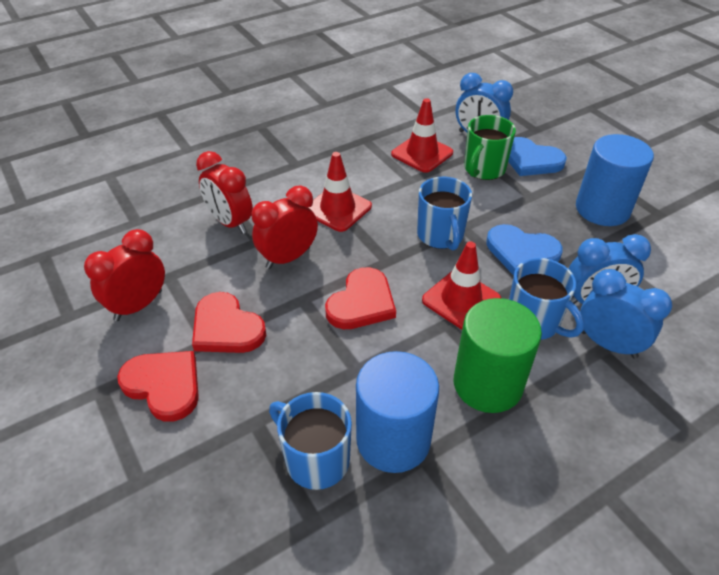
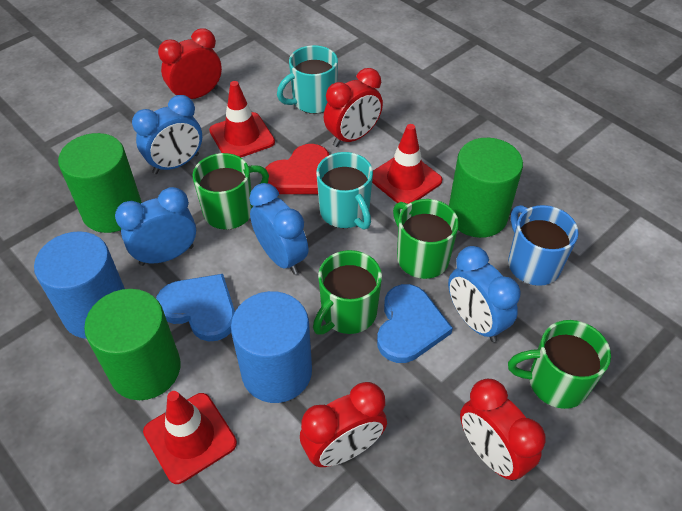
blue clock: 3 -> 4
blue mug: 3 -> 1
green cylinder: 1 -> 3
green mug: 1 -> 4
red clock: 3 -> 4
red heart: 3 -> 1
turquoise mug: 0 -> 2

